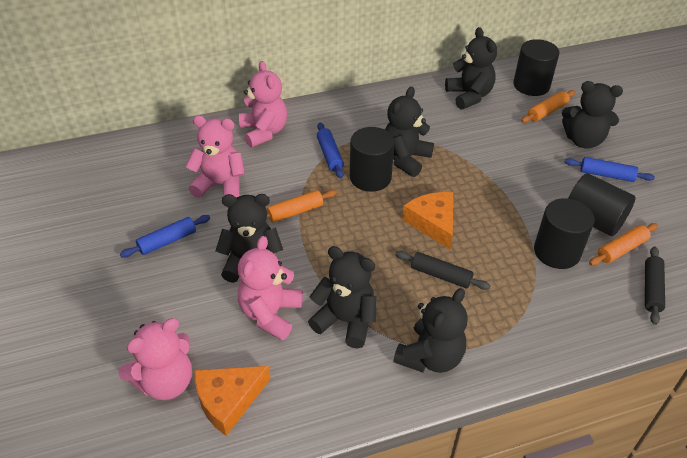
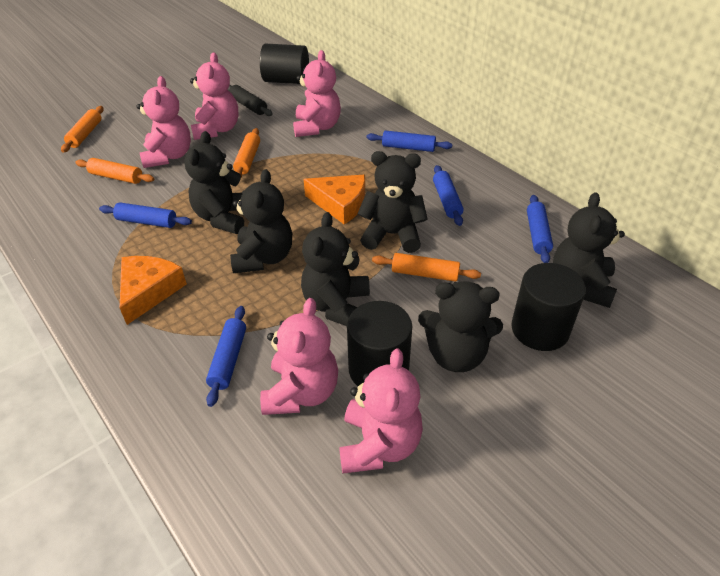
black cylinder: 4 -> 3
black rolling pin: 2 -> 1
blue rolling pin: 3 -> 5
orange rolling pin: 3 -> 4
pink teddy bear: 4 -> 5

